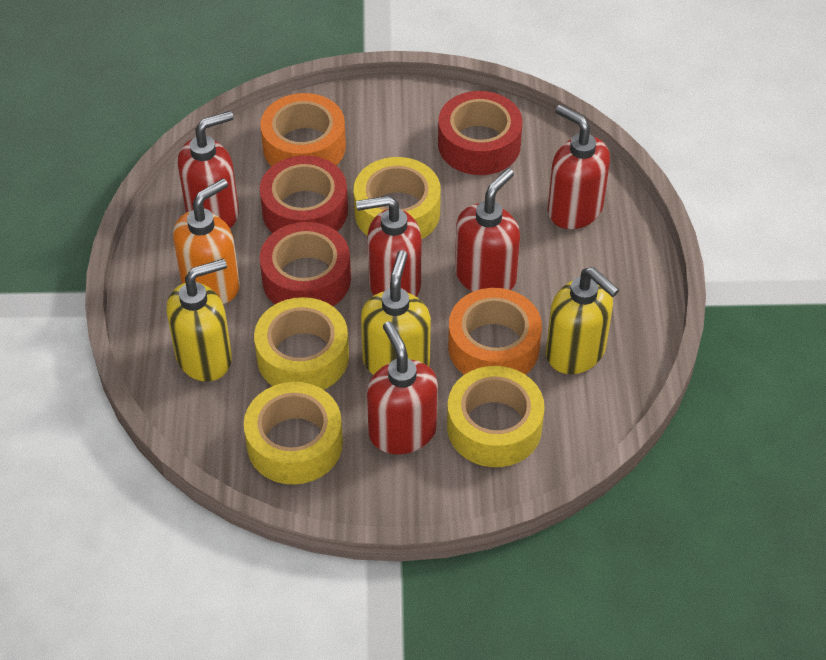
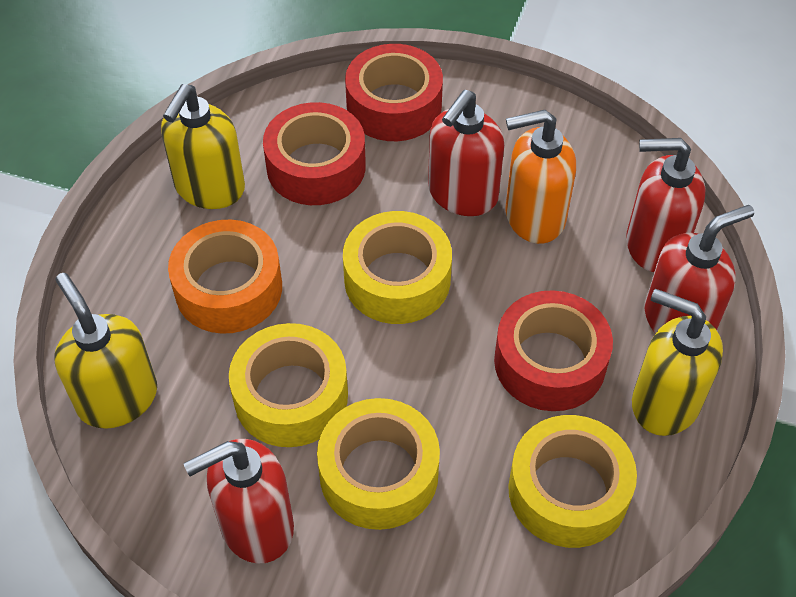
orange tape: 2 -> 1
red soap dispenser: 5 -> 4

